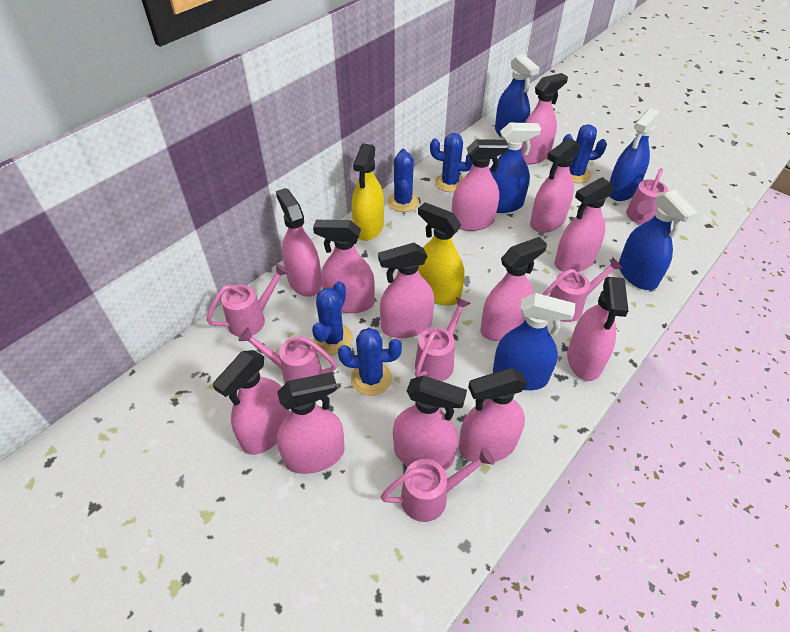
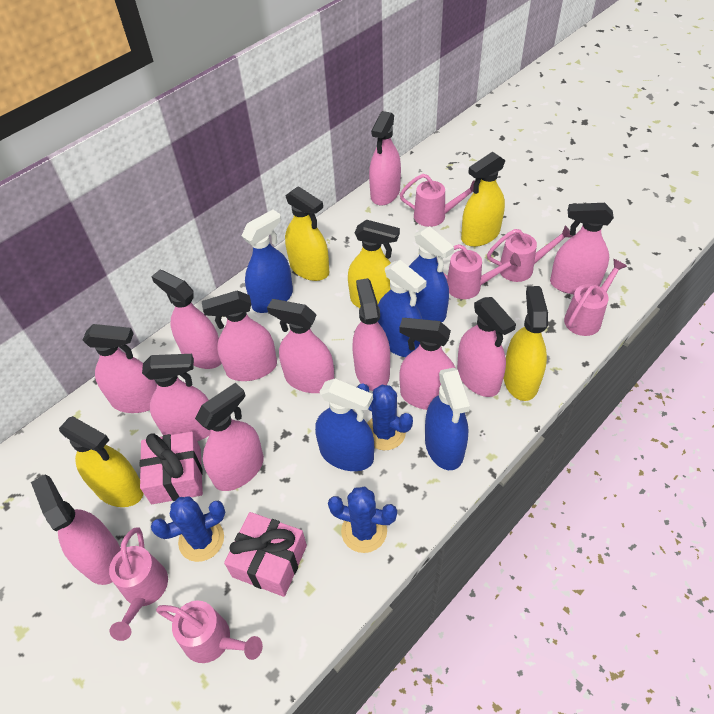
blue cactus: 5 -> 3
pink gift: 0 -> 2
pink spray bottle: 13 -> 12
yellow spray bottle: 2 -> 5

